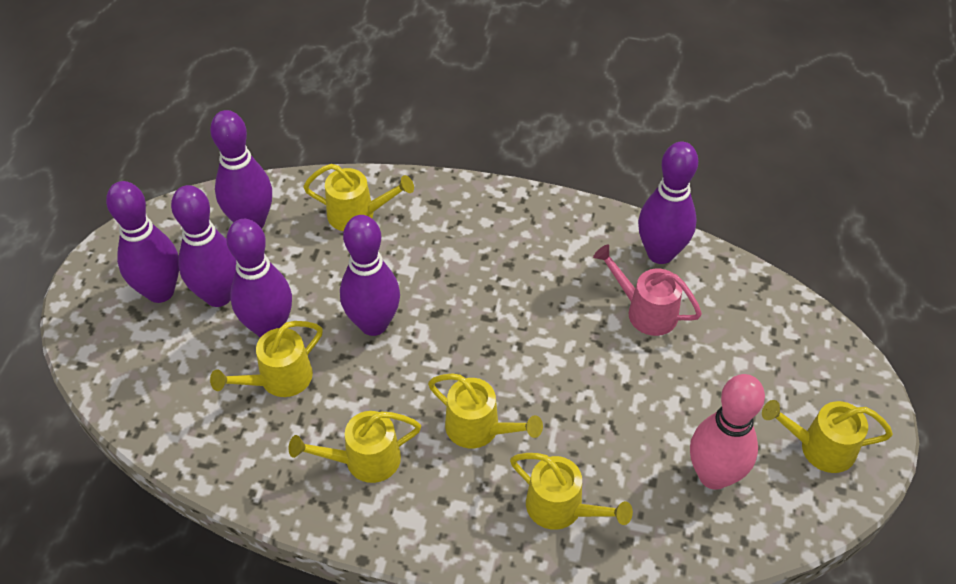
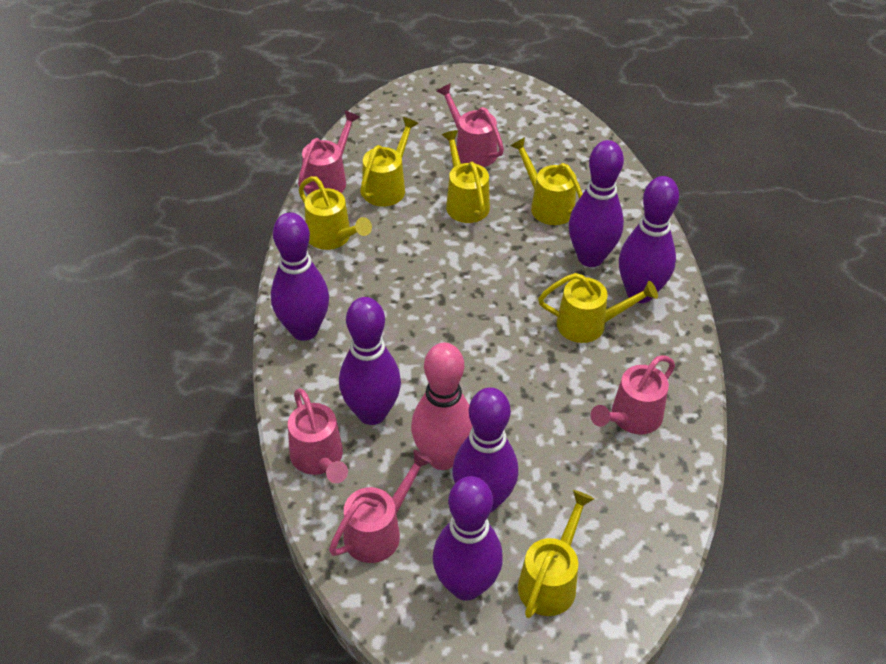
pink watering can: 1 -> 5

